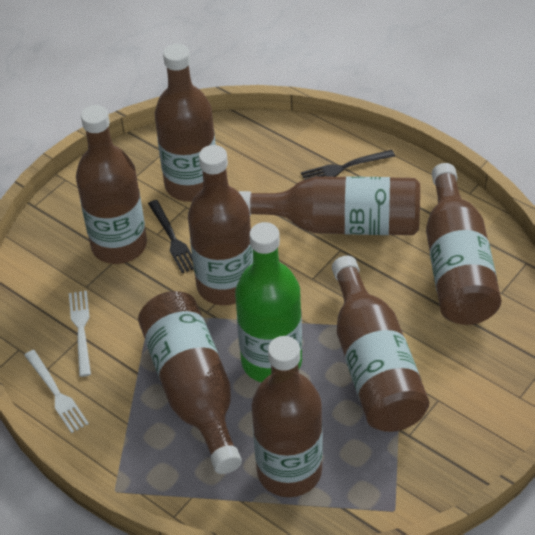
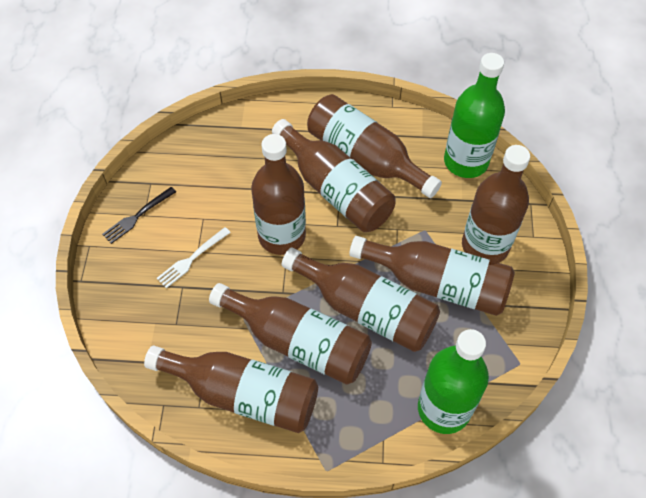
black fork: 2 -> 1
green bottle: 1 -> 2
white fork: 2 -> 1

